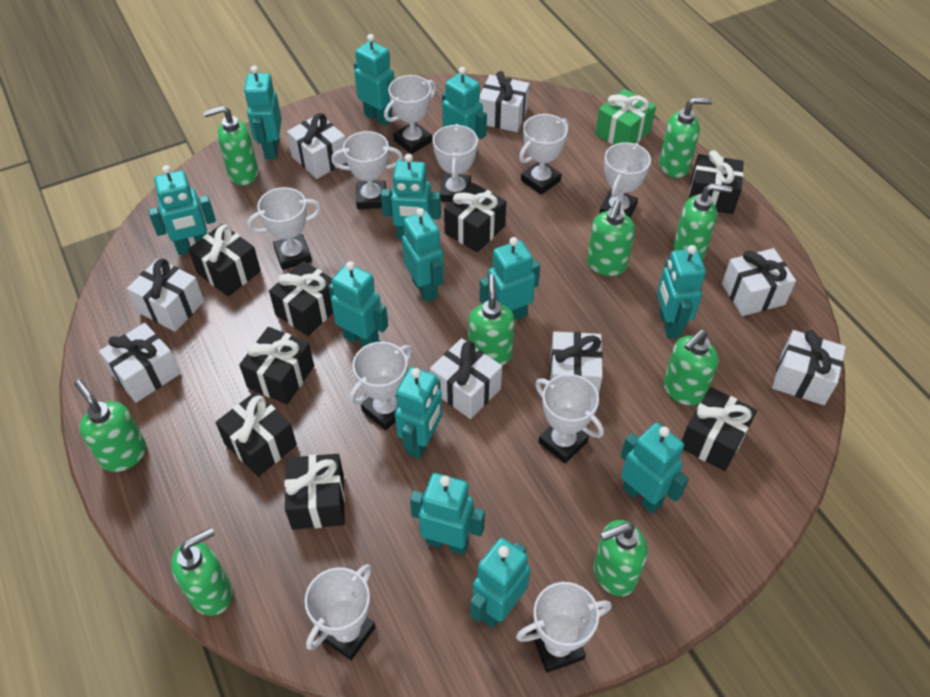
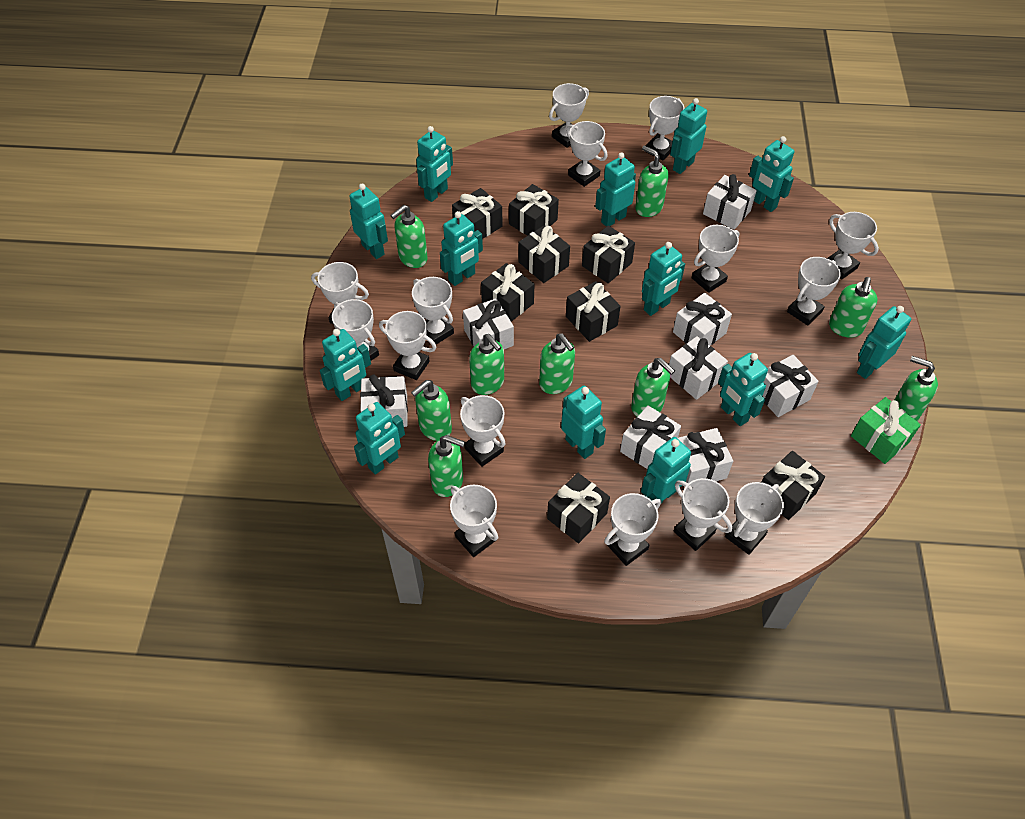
white trophy: 10 -> 15

